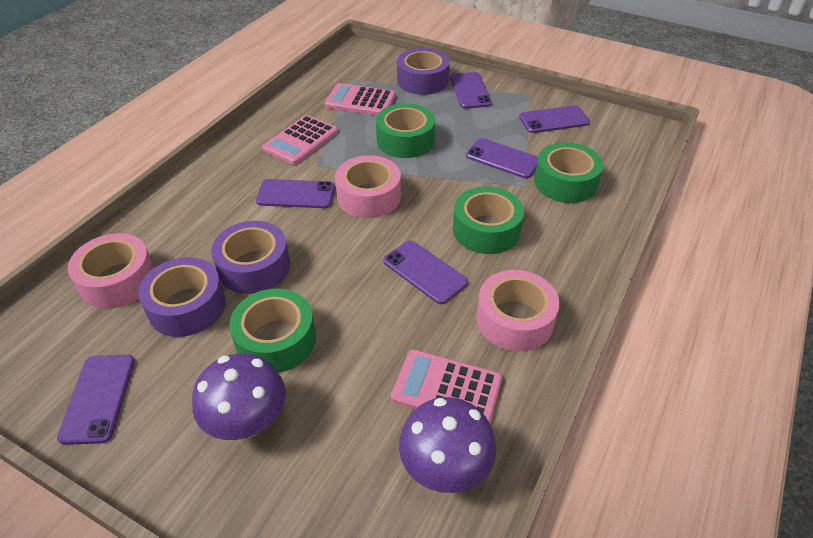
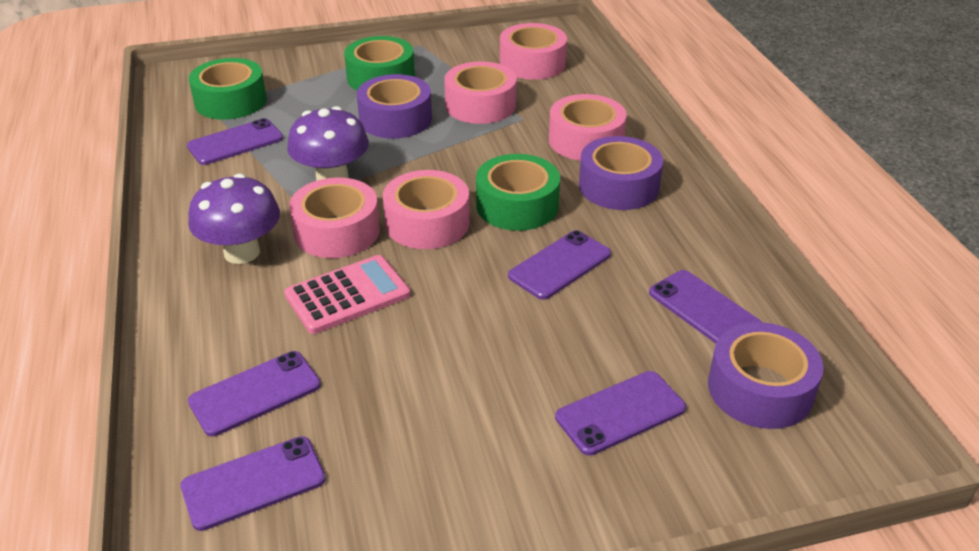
green tape: 4 -> 3
pink calculator: 3 -> 1
pink tape: 3 -> 5

